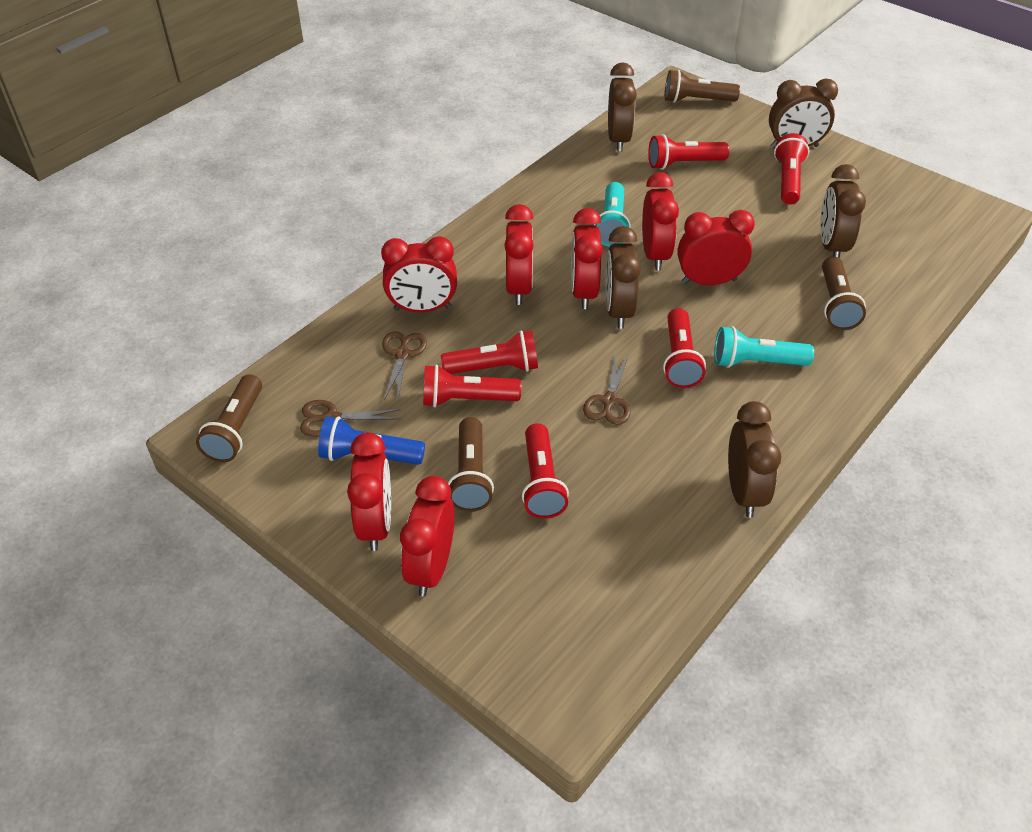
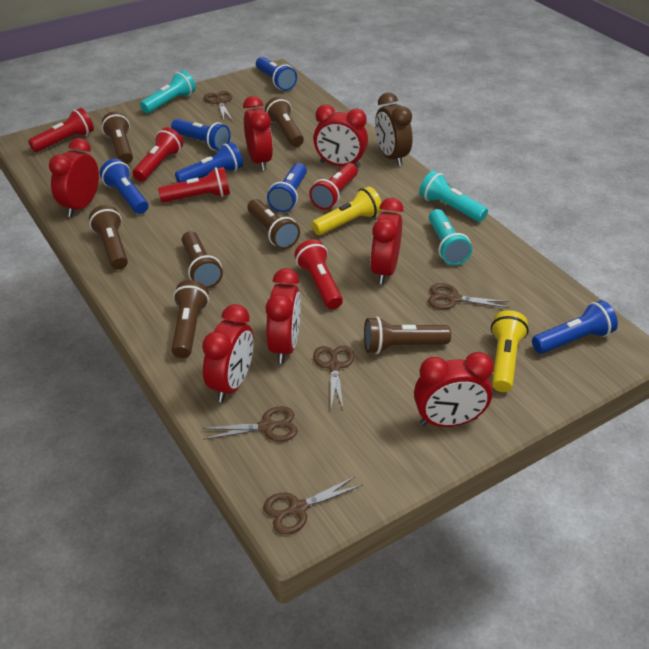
blue flashlight: 1 -> 6
brown clock: 5 -> 1
brown flashlight: 4 -> 7
brown scissors: 3 -> 5
red flashlight: 6 -> 5
turquoise flashlight: 2 -> 3
yellow flashlight: 0 -> 2

